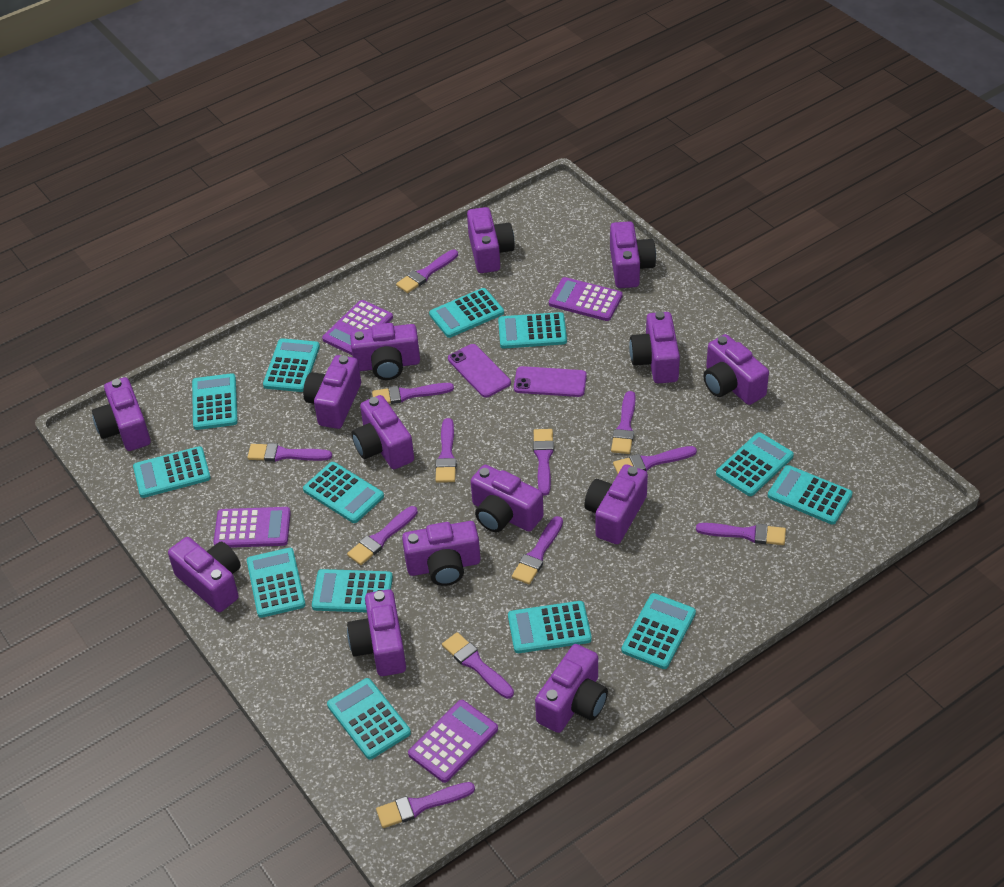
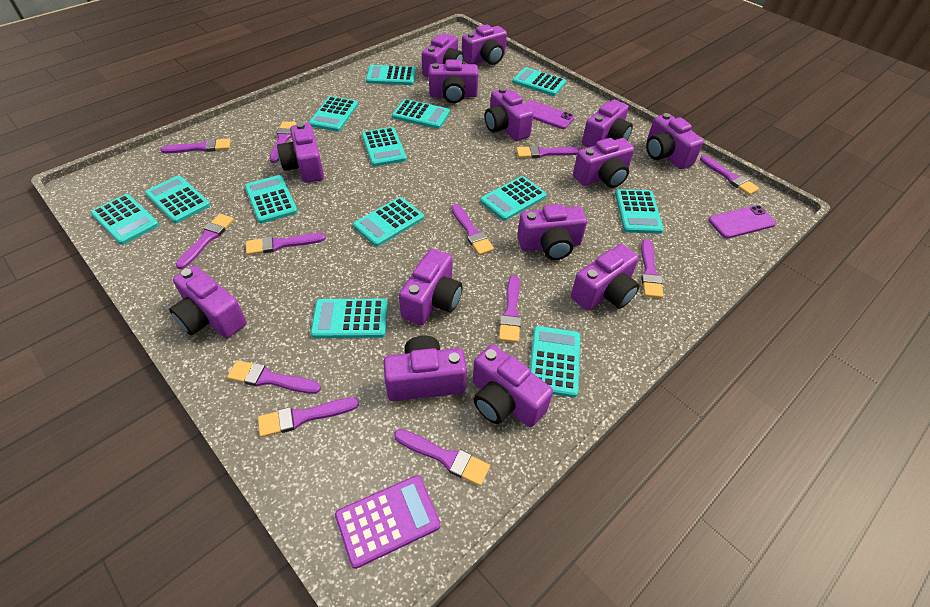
purple calculator: 4 -> 1

